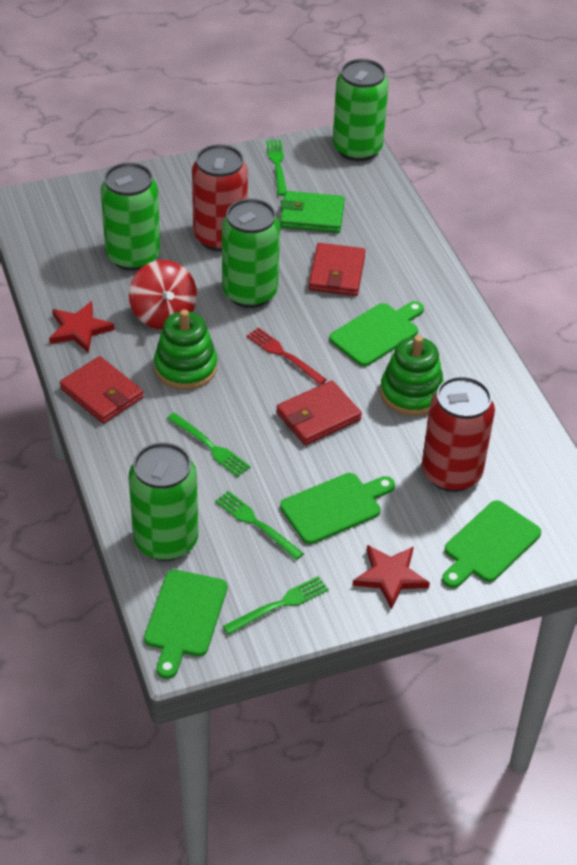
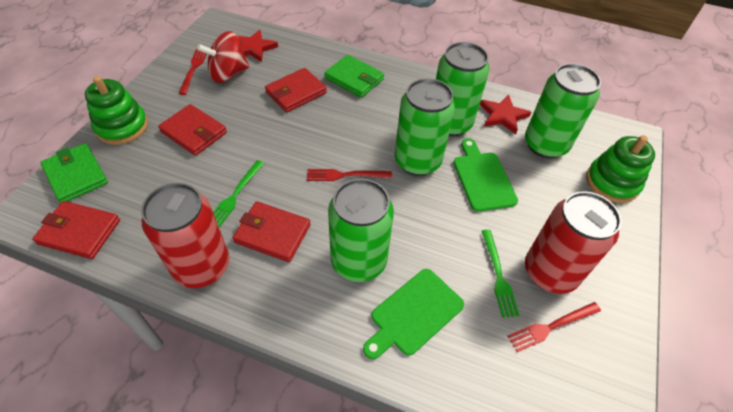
green cutting board: 4 -> 2
green fork: 4 -> 2
green wallet: 1 -> 2
red fork: 1 -> 3
red wallet: 3 -> 4

